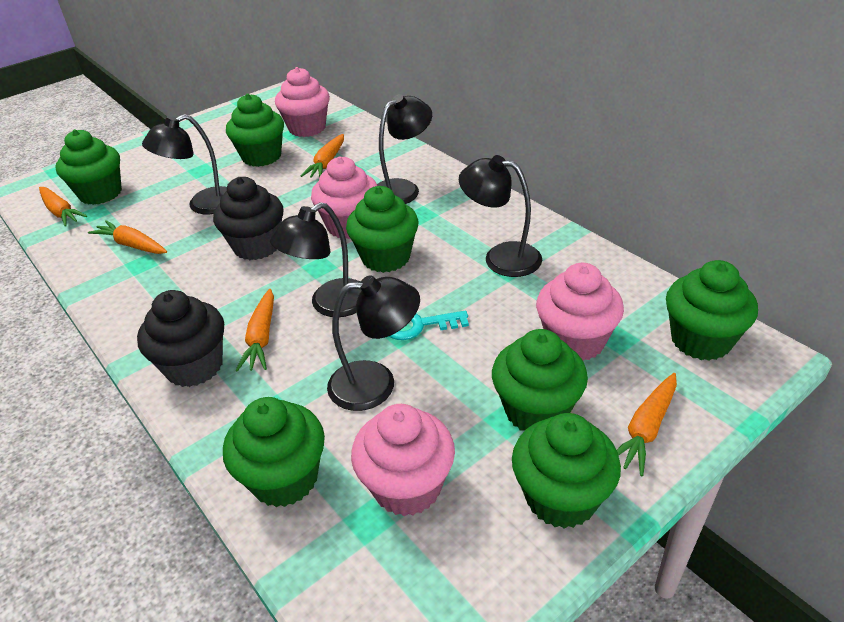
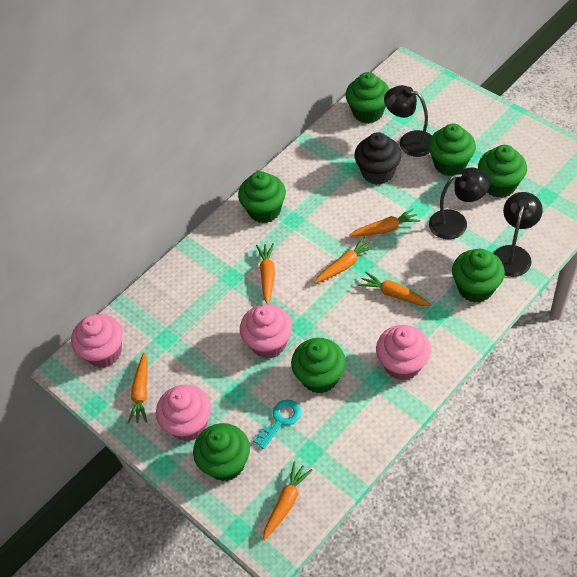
black cupcake: 2 -> 1
black lamp: 5 -> 3
orange carrot: 5 -> 6

